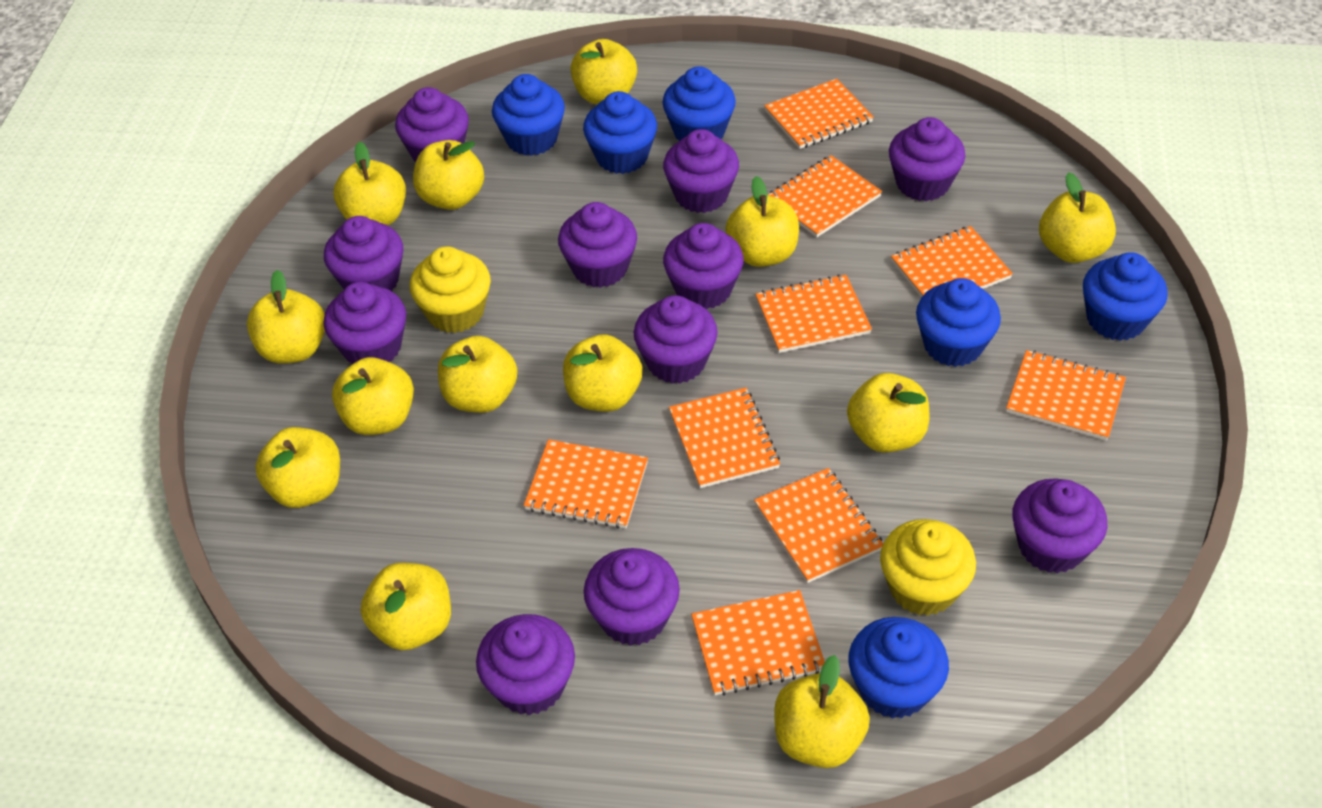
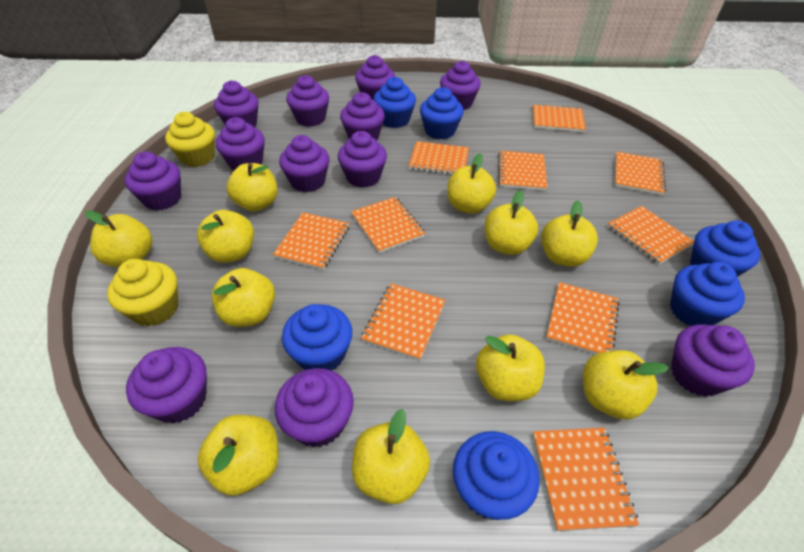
orange notebook: 9 -> 10
purple cupcake: 11 -> 12
yellow apple: 13 -> 11

